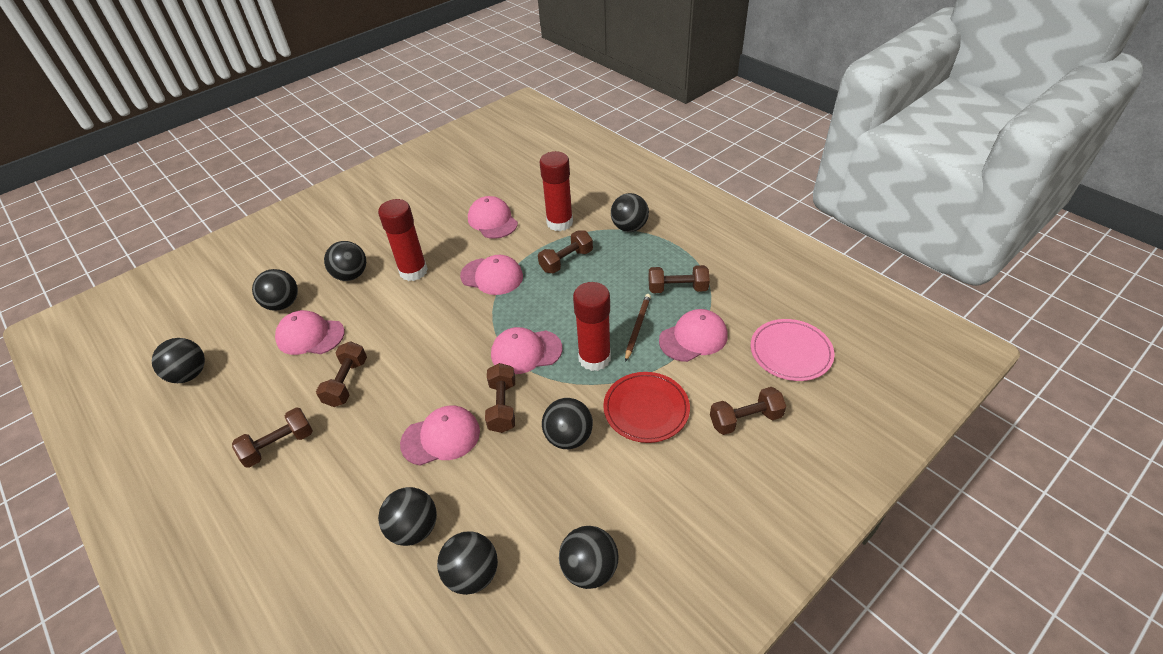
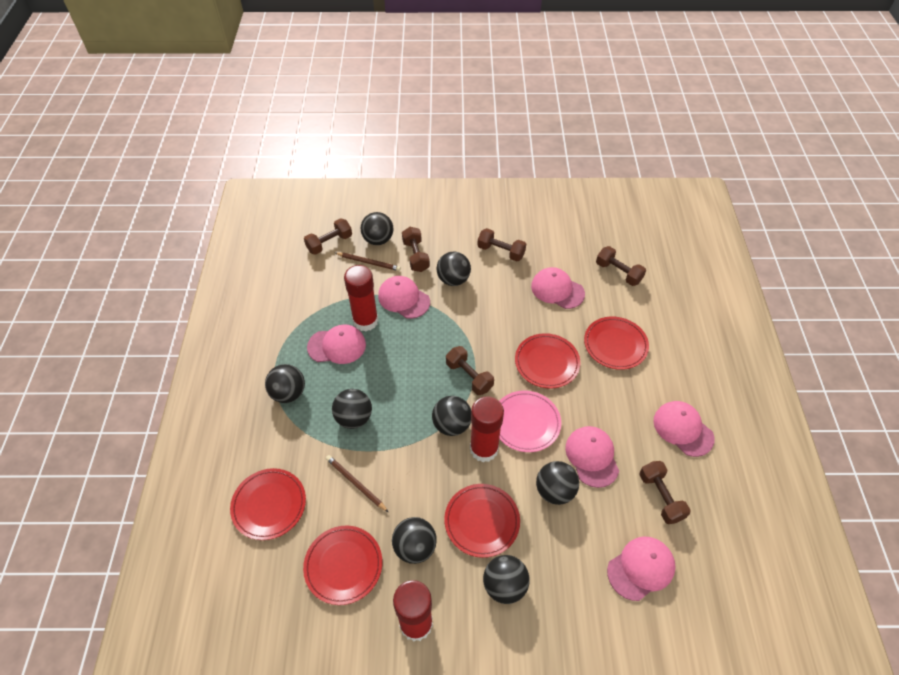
brown pencil: 1 -> 2
red plate: 1 -> 5

